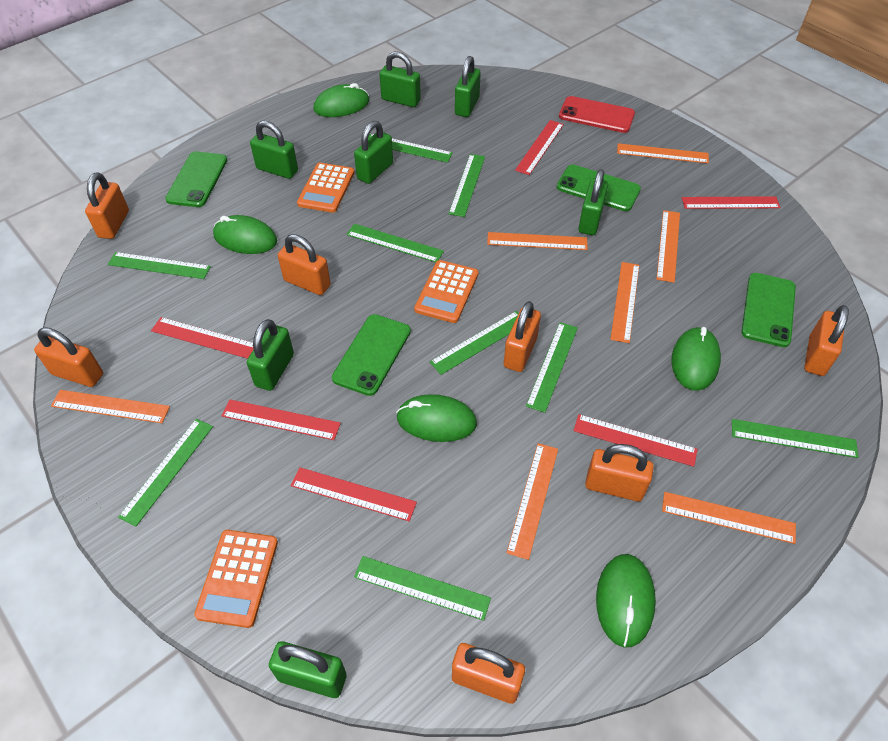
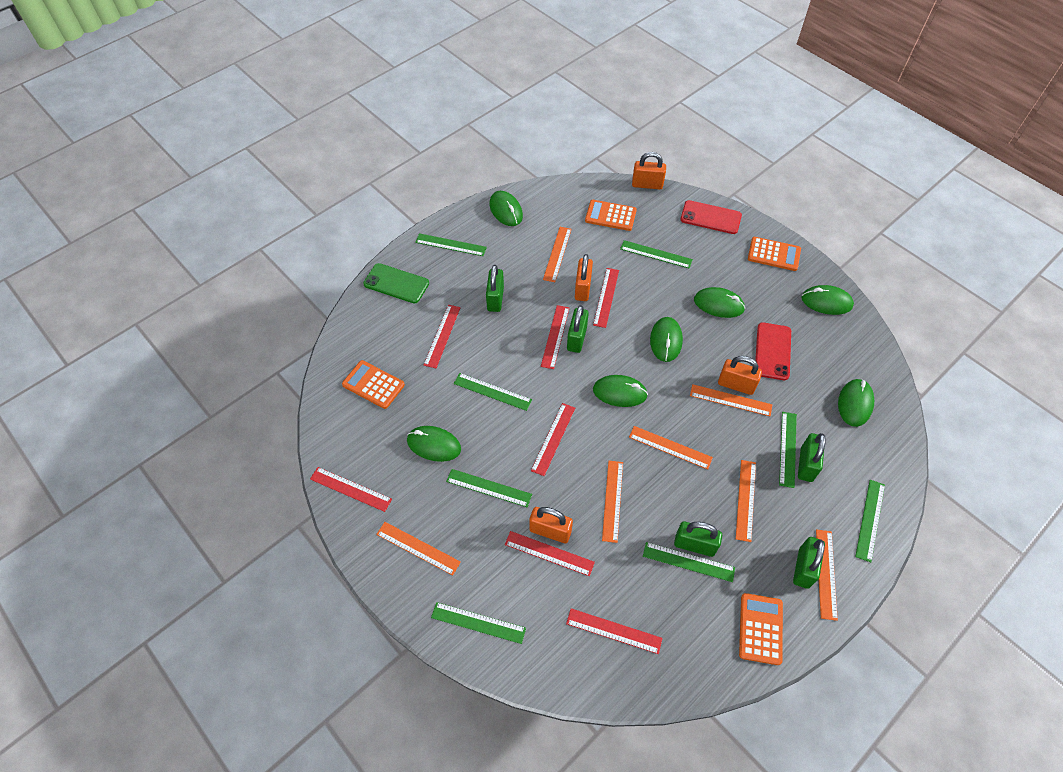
green mouse: 5 -> 7
green padlock: 7 -> 5
green phone: 4 -> 1
green ruler: 9 -> 8
orange calculator: 3 -> 4
orange padlock: 7 -> 4
red phone: 1 -> 2
red ruler: 6 -> 7

